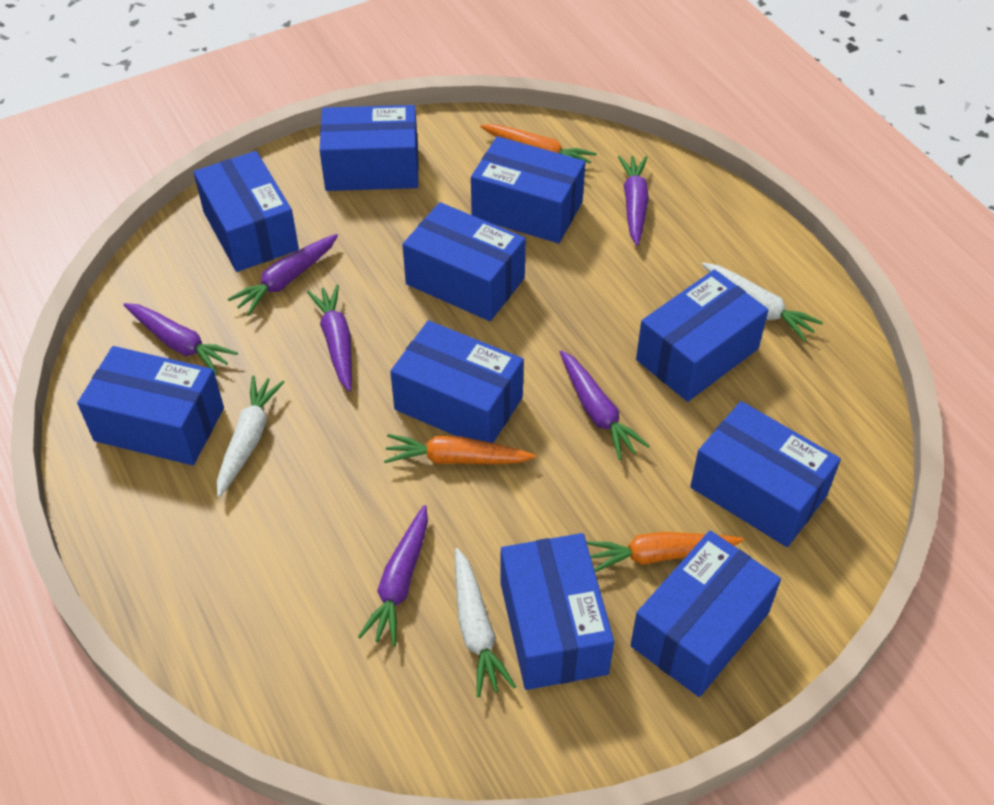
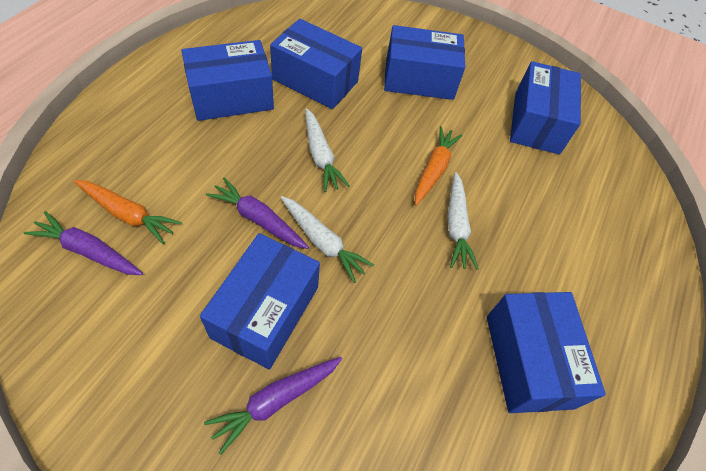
blue box: 10 -> 6
orange carrot: 3 -> 2
purple carrot: 6 -> 3

